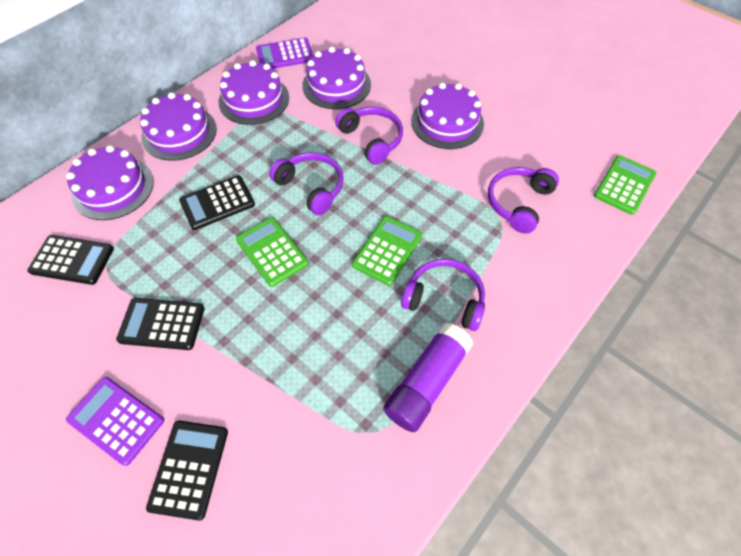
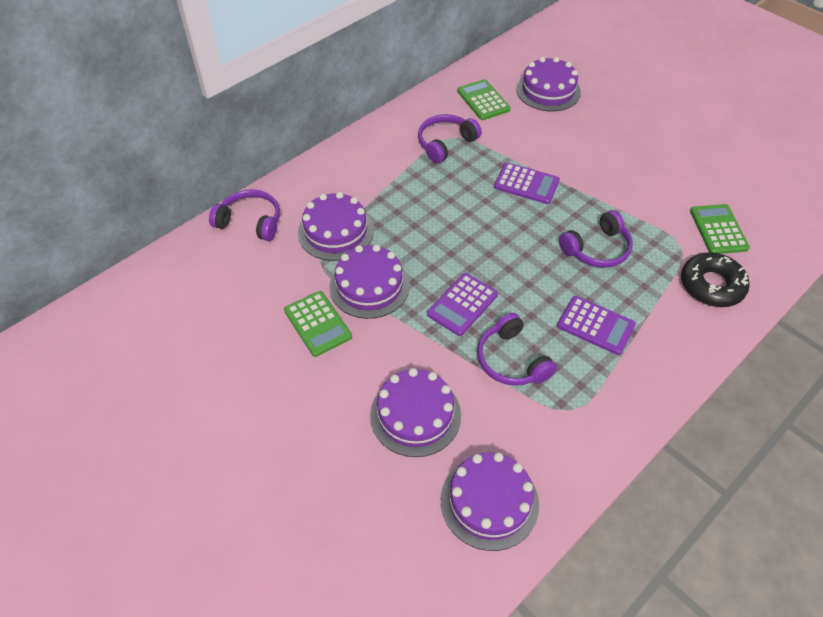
black calculator: 4 -> 0
black donut: 0 -> 1
purple calculator: 2 -> 3
purple glue stick: 1 -> 0

